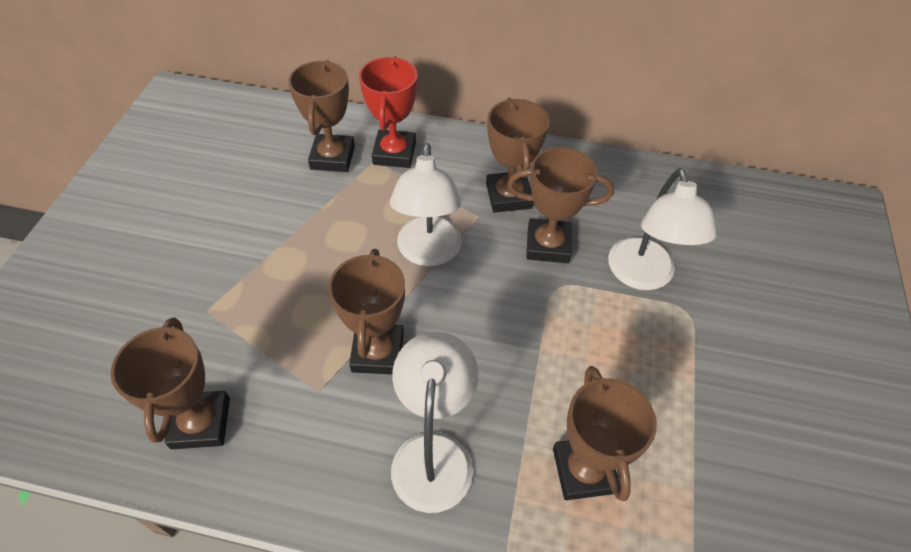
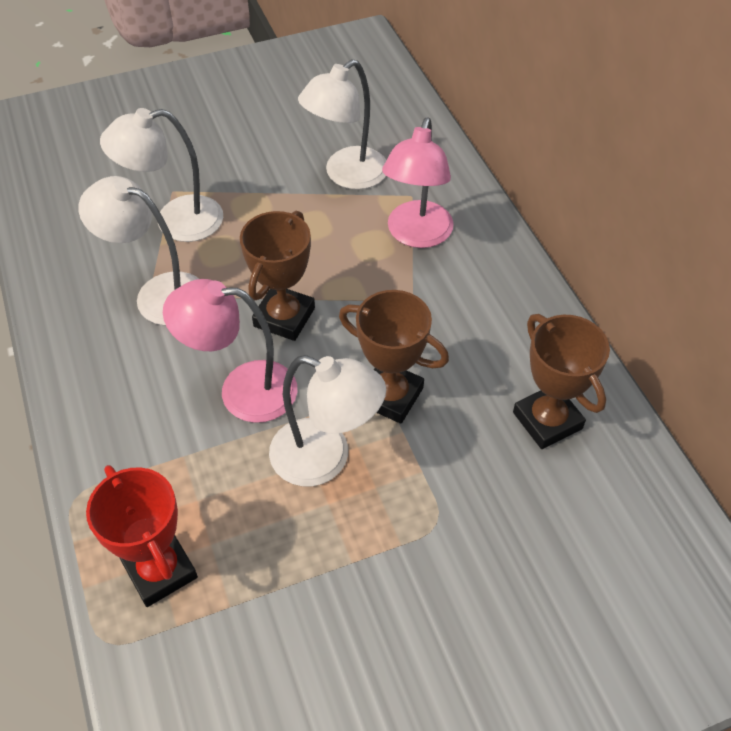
brown trophy: 6 -> 3
pink lamp: 0 -> 2
white lamp: 3 -> 4

